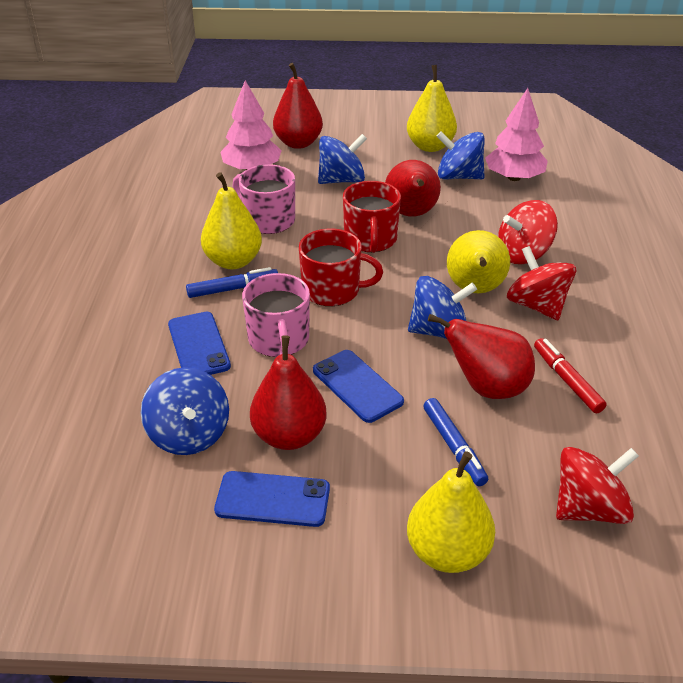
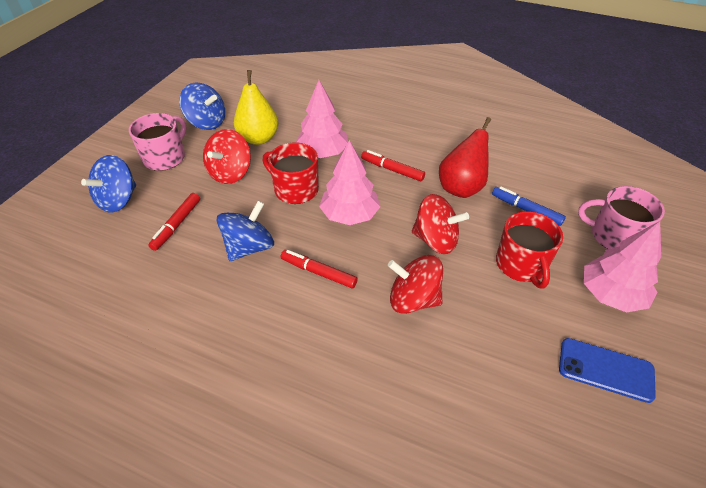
blue marker: 2 -> 1
blue phone: 3 -> 1
blue spinning top: 4 -> 3
pink tree: 2 -> 3
red marker: 1 -> 3
red pear: 4 -> 1
yellow pear: 4 -> 1

